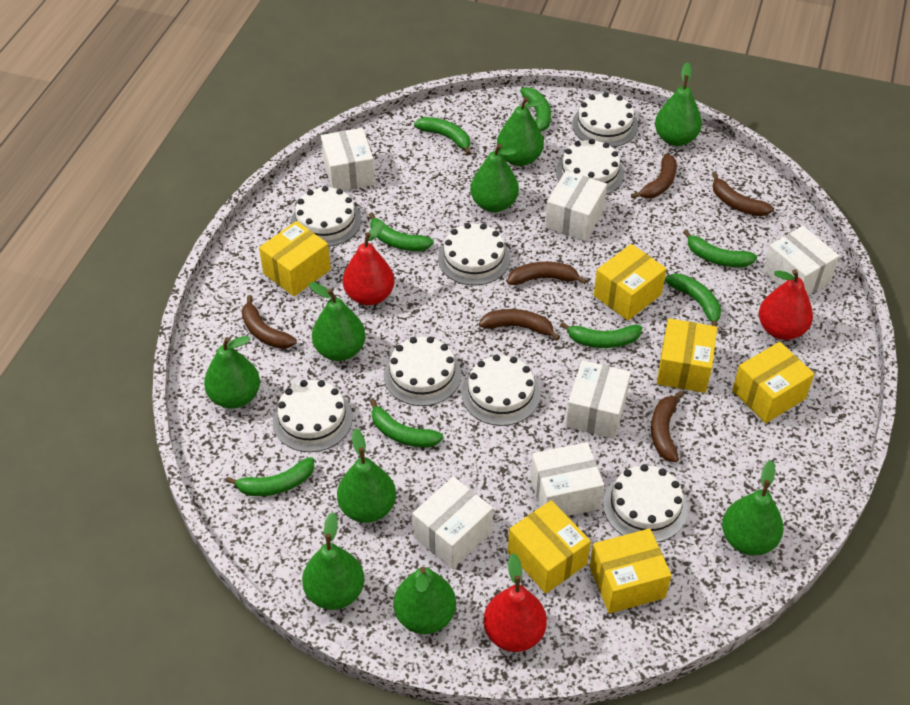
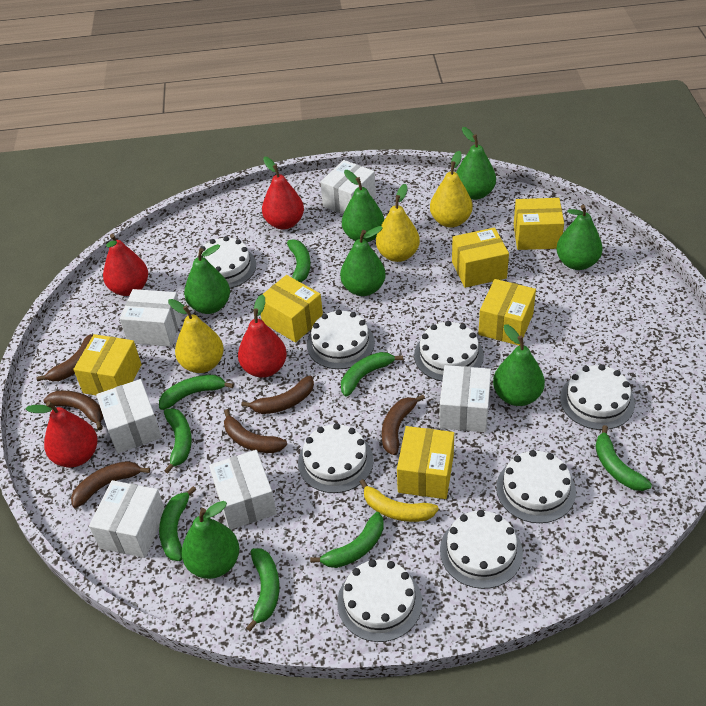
green pear: 9 -> 7
red pear: 3 -> 4
yellow banana: 0 -> 1
yellow pear: 0 -> 3

